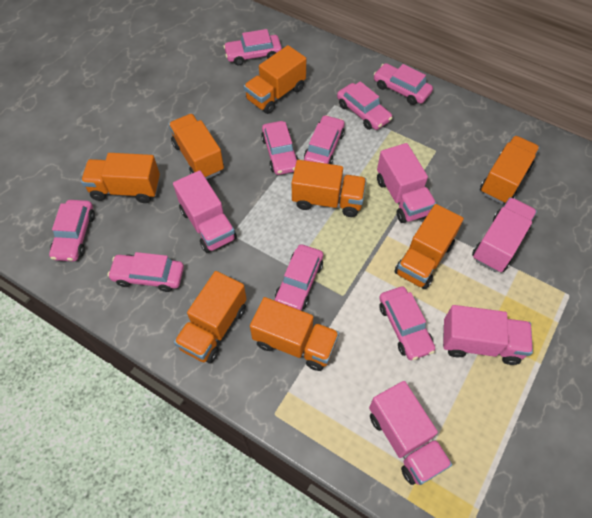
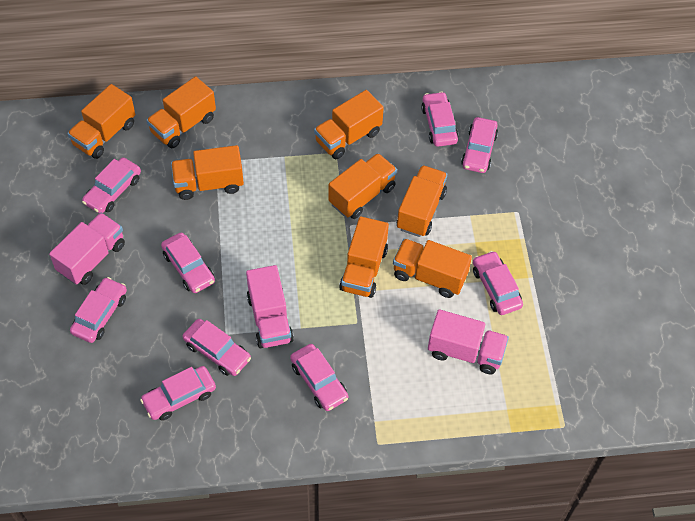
pink truck: 5 -> 3

